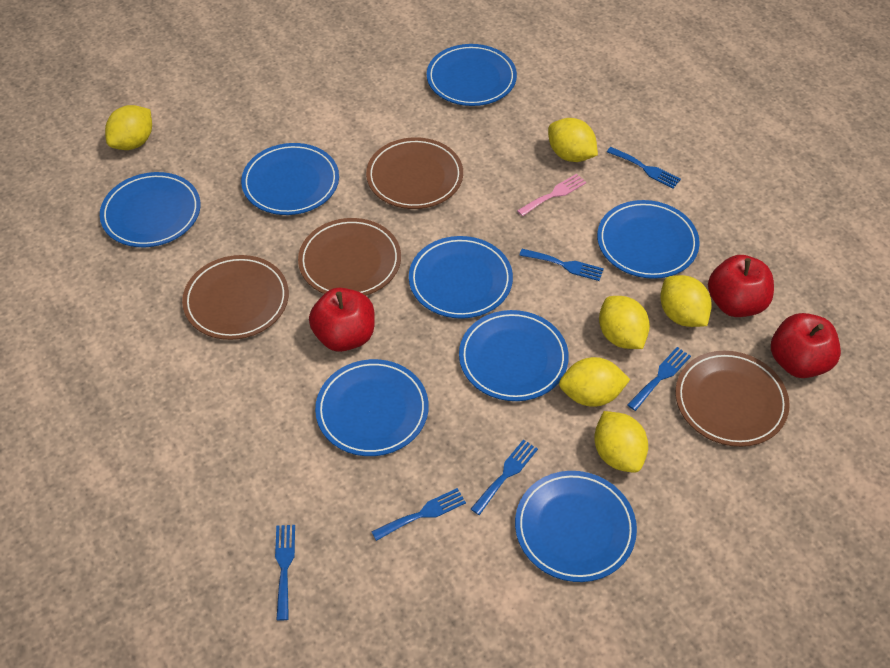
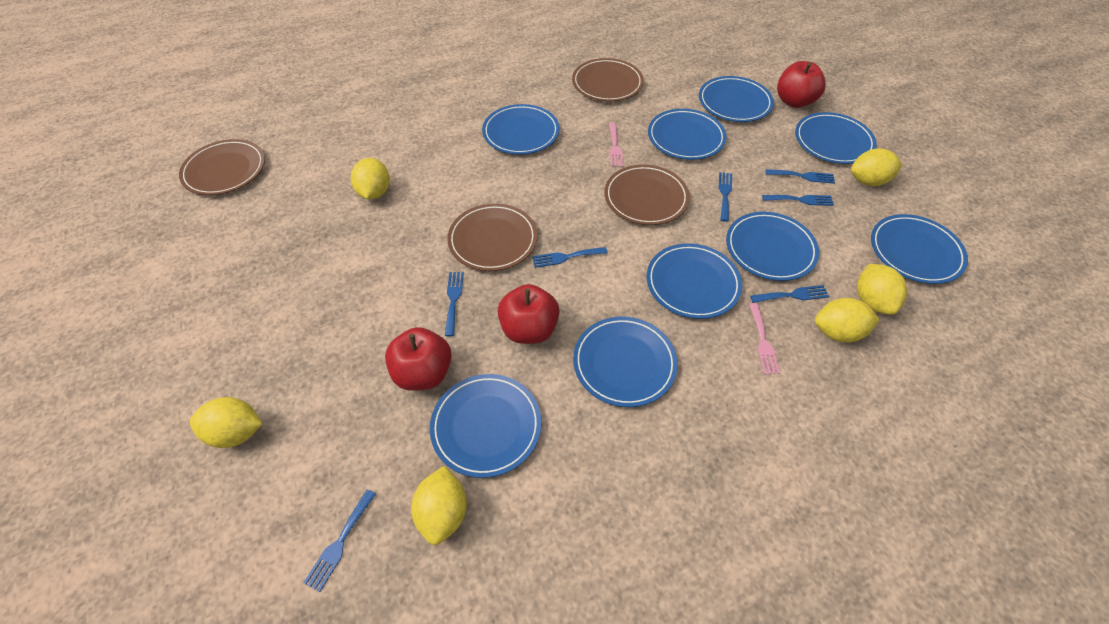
blue fork: 6 -> 7
blue plate: 8 -> 9
pink fork: 1 -> 2

